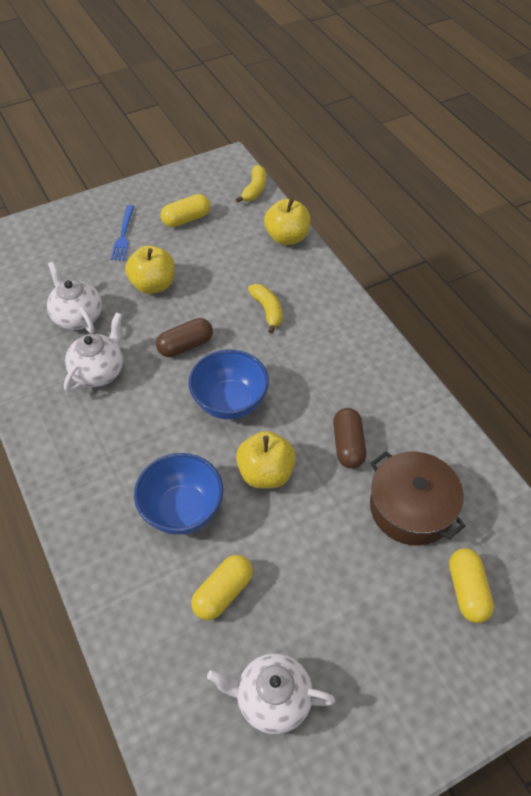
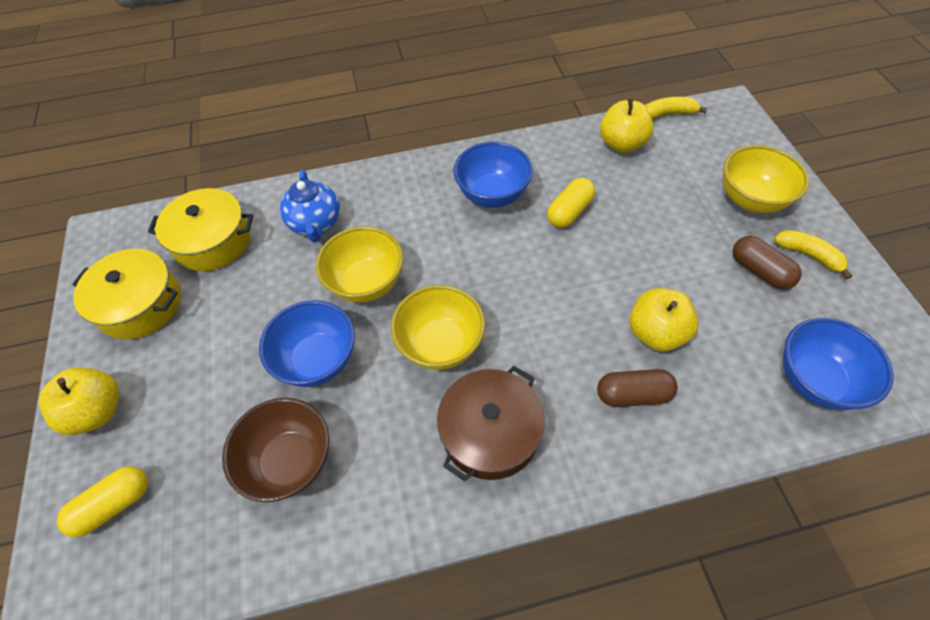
blue bowl: 2 -> 3
blue fork: 1 -> 0
blue teapot: 0 -> 1
brown bowl: 0 -> 1
white teapot: 3 -> 0
yellow bowl: 0 -> 3
yellow capsule: 3 -> 2
yellow pot: 0 -> 2

